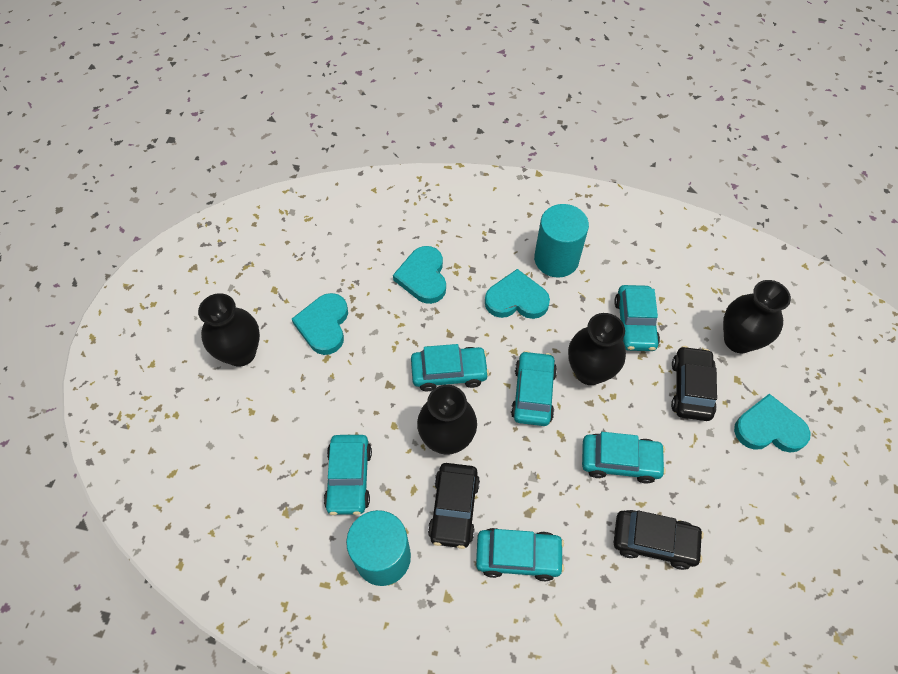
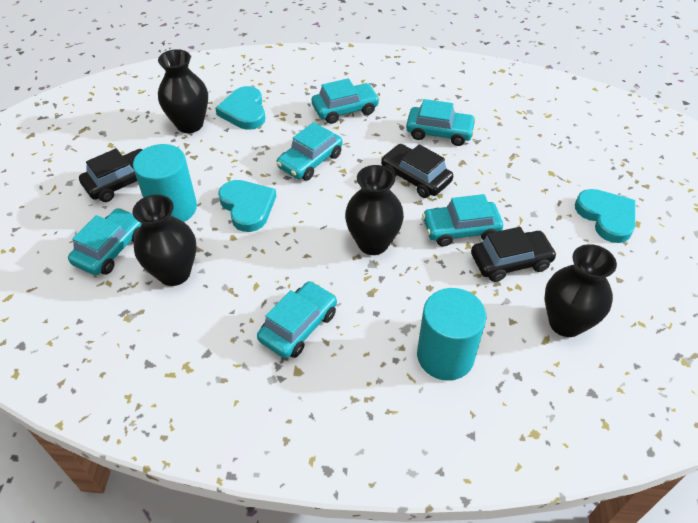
turquoise heart: 4 -> 3

